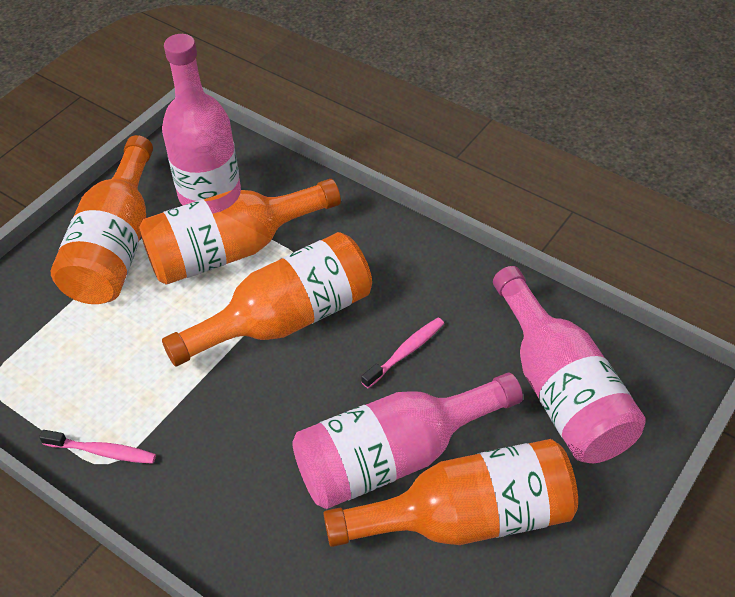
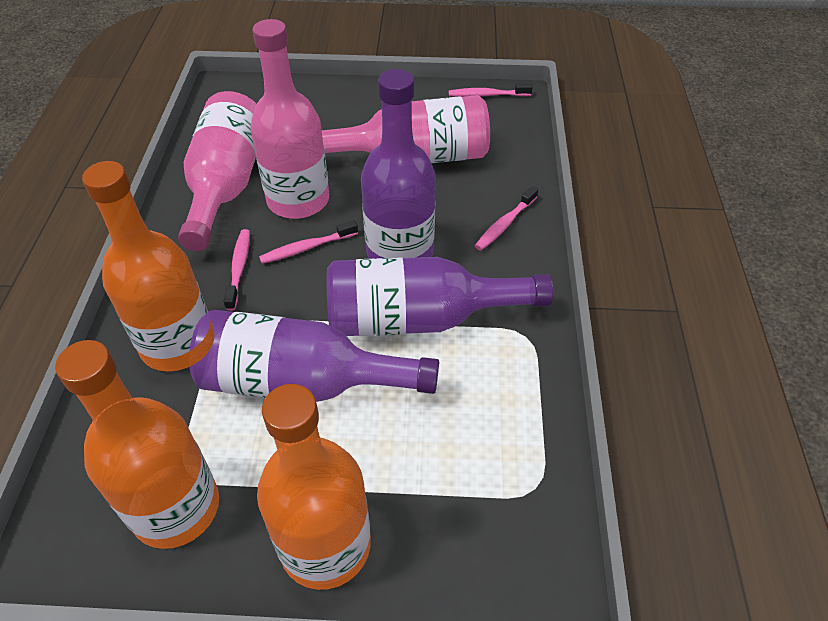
orange bottle: 4 -> 3
pink toothbrush: 2 -> 4
purple bottle: 0 -> 3

